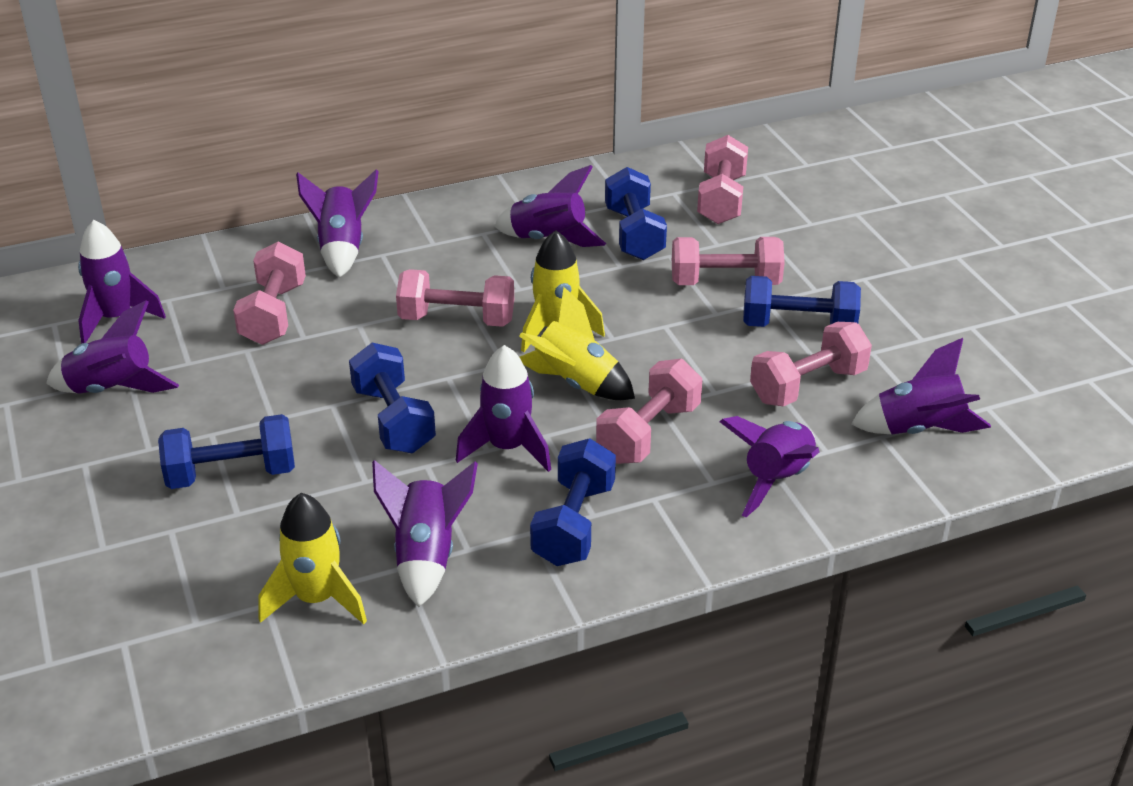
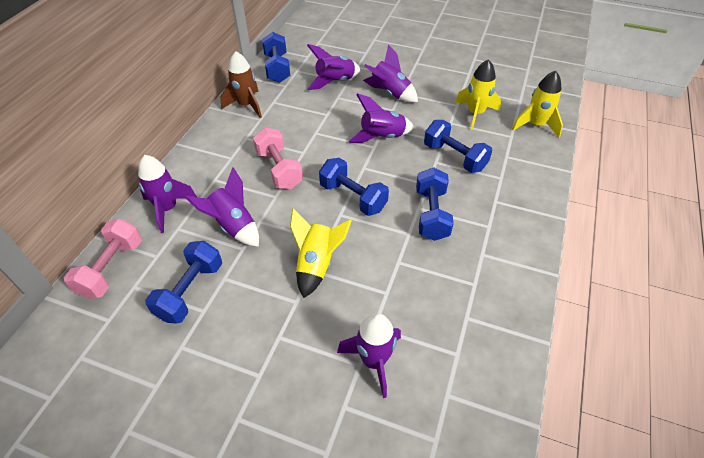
brown rocket: 0 -> 1
pink dumbbell: 6 -> 2
purple rocket: 8 -> 6

